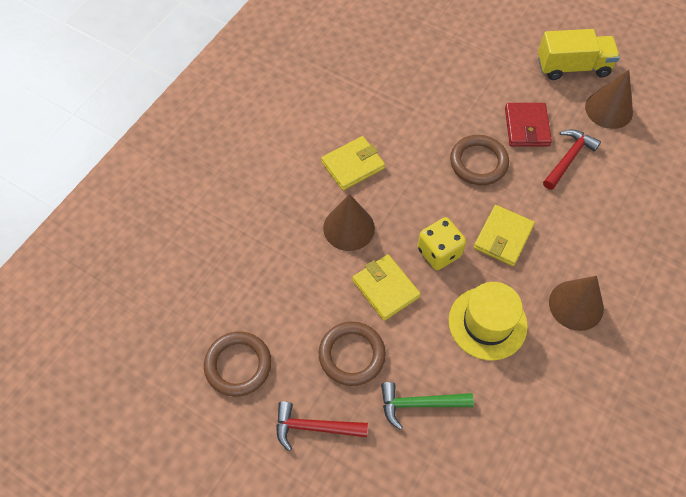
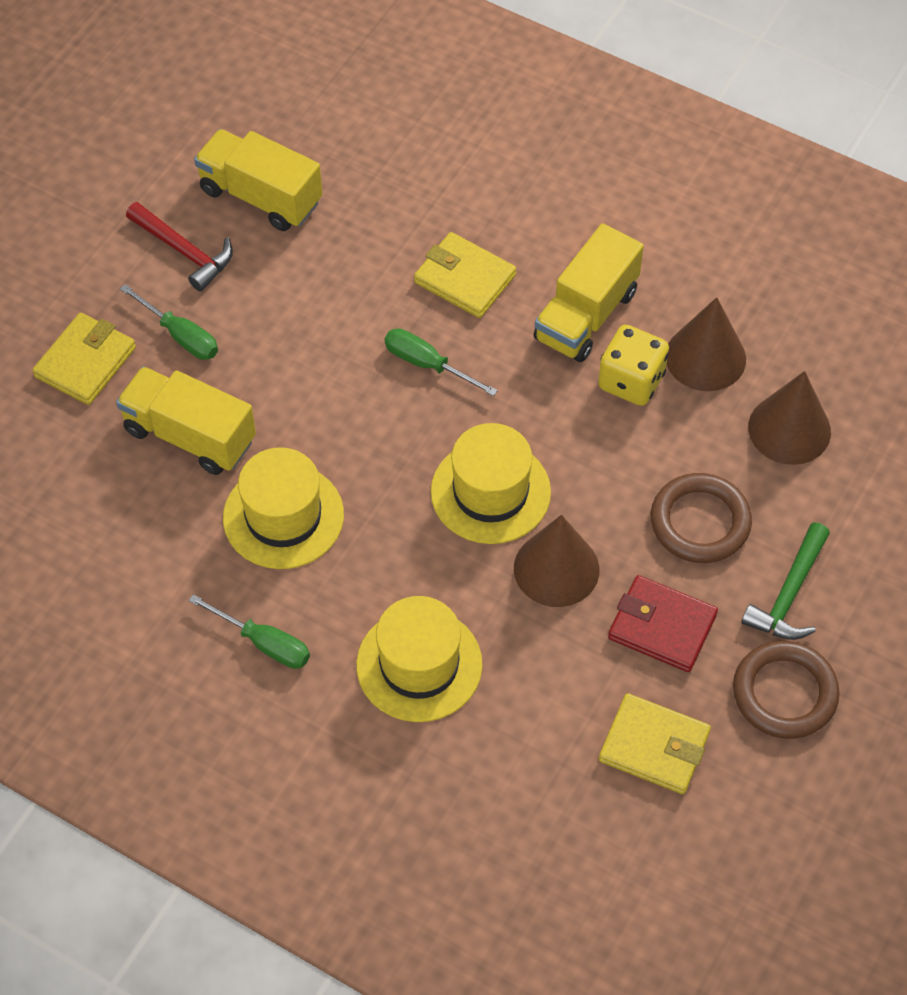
brown ring: 3 -> 2
green screwdriver: 0 -> 3
red hammer: 2 -> 1
yellow hat: 1 -> 3
yellow truck: 1 -> 3

